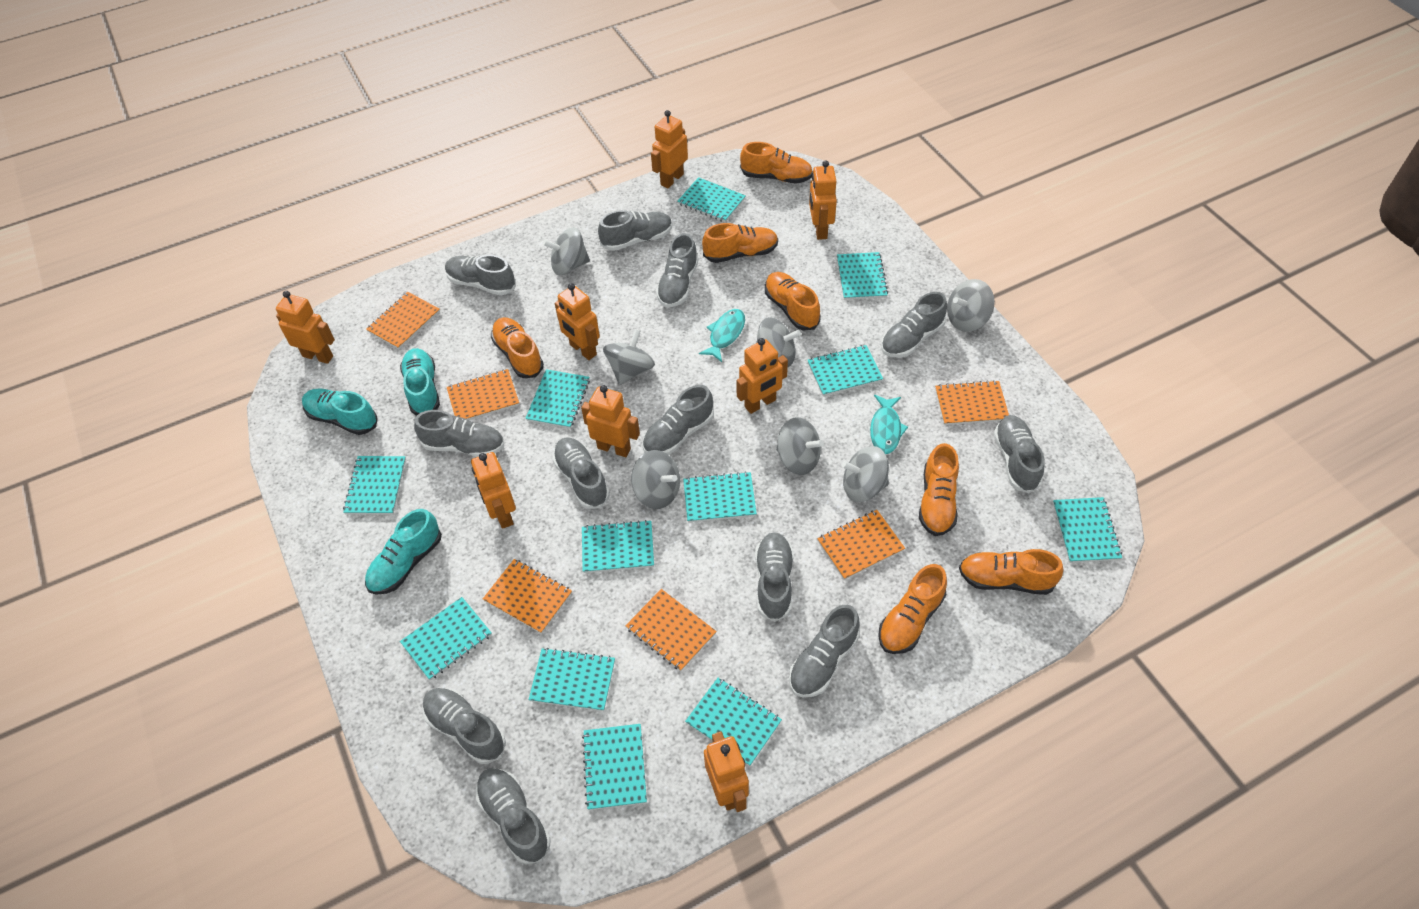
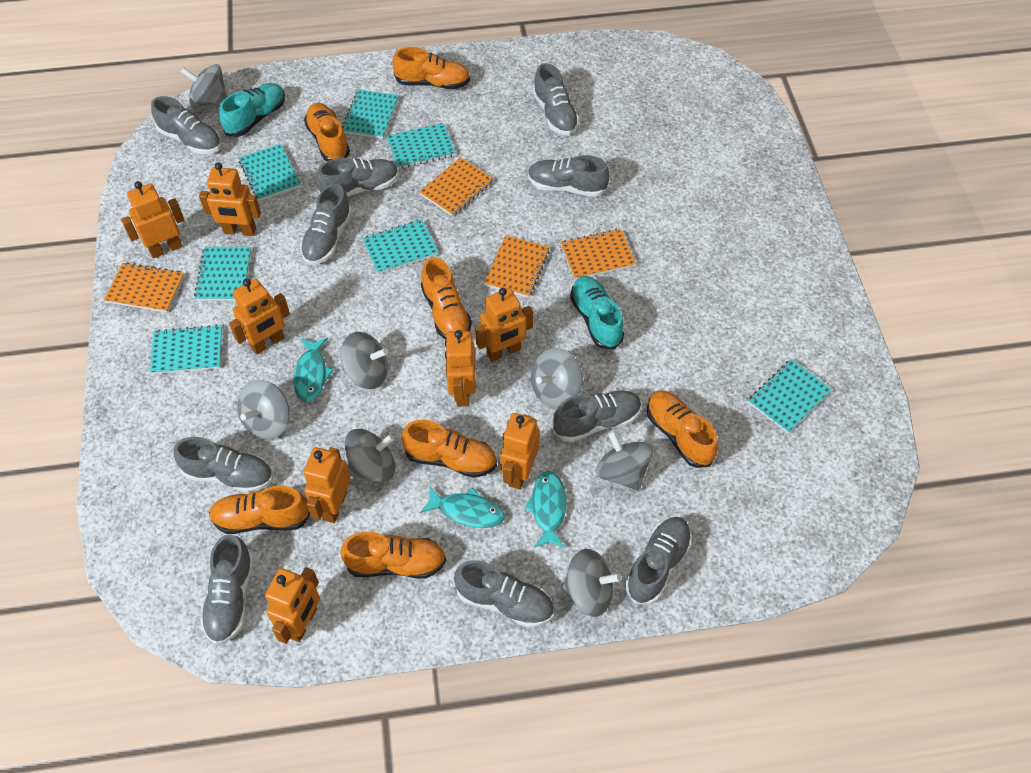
grey shoe: 12 -> 10
orange notebook: 6 -> 4
turquoise fish: 2 -> 3
turquoise notebook: 12 -> 7
turquoise shoe: 3 -> 2

